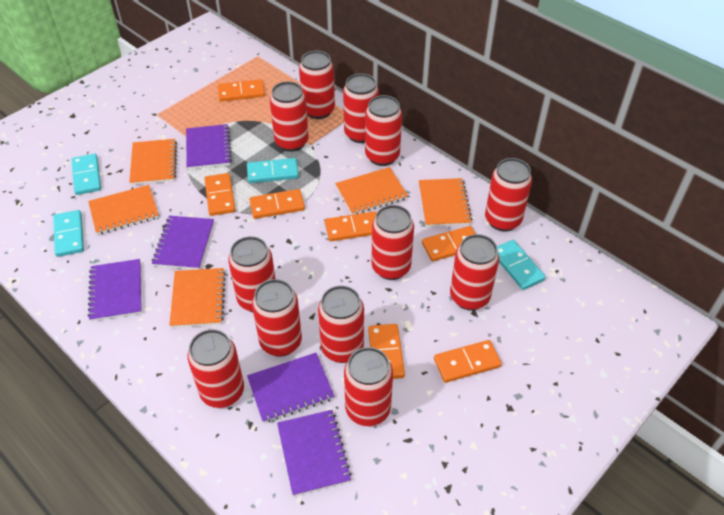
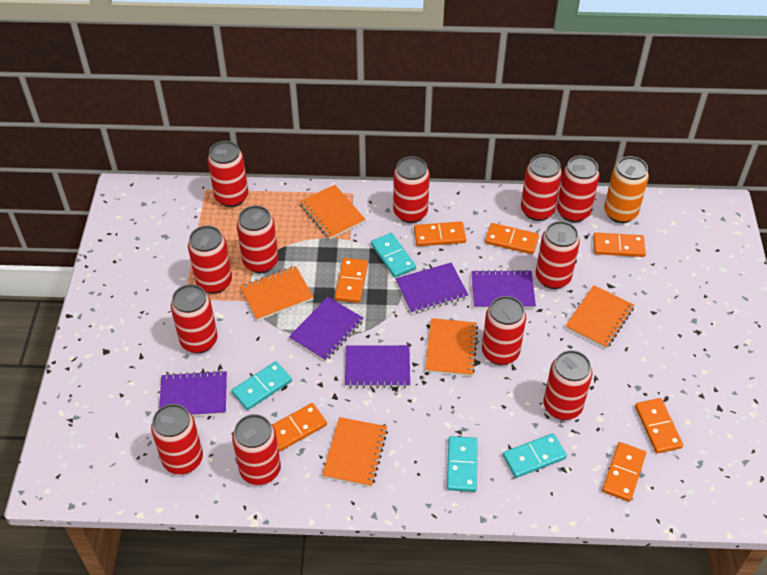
orange can: 0 -> 1

